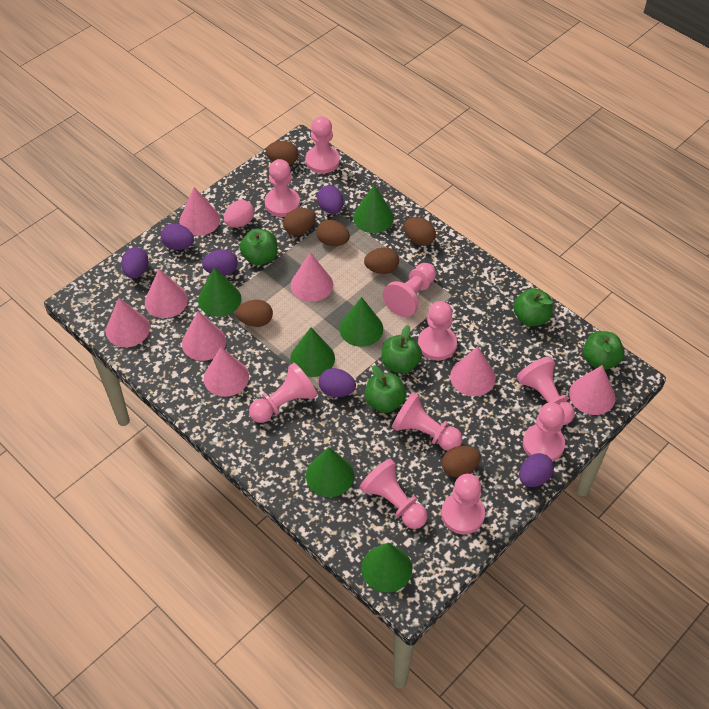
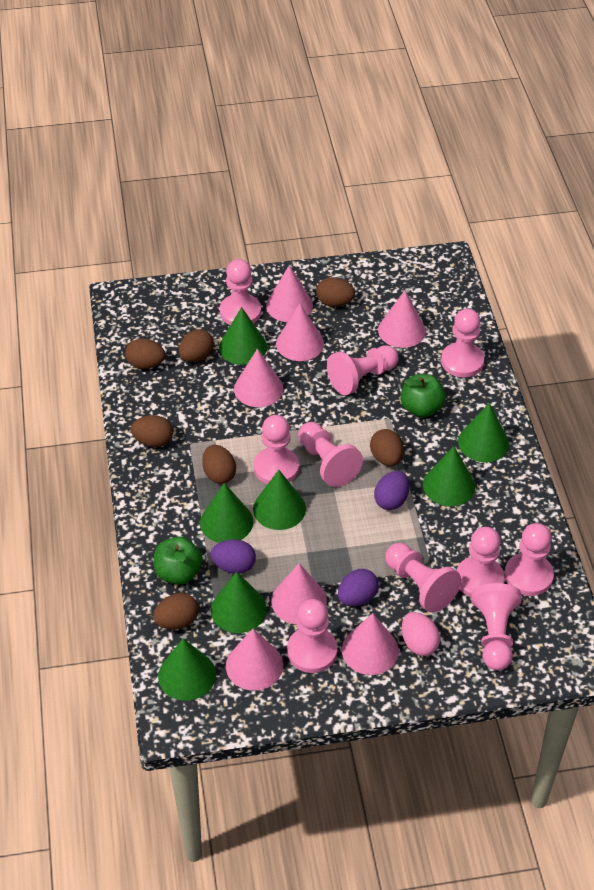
green apple: 5 -> 2
green cone: 6 -> 7
pink cone: 8 -> 7
purple egg: 6 -> 3

